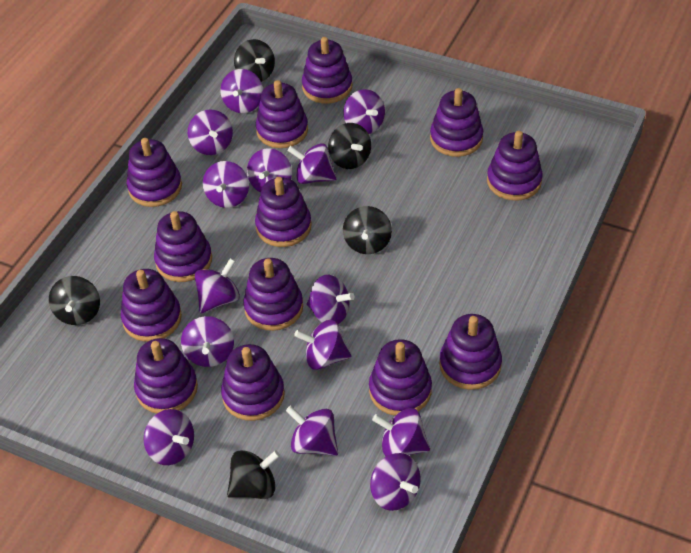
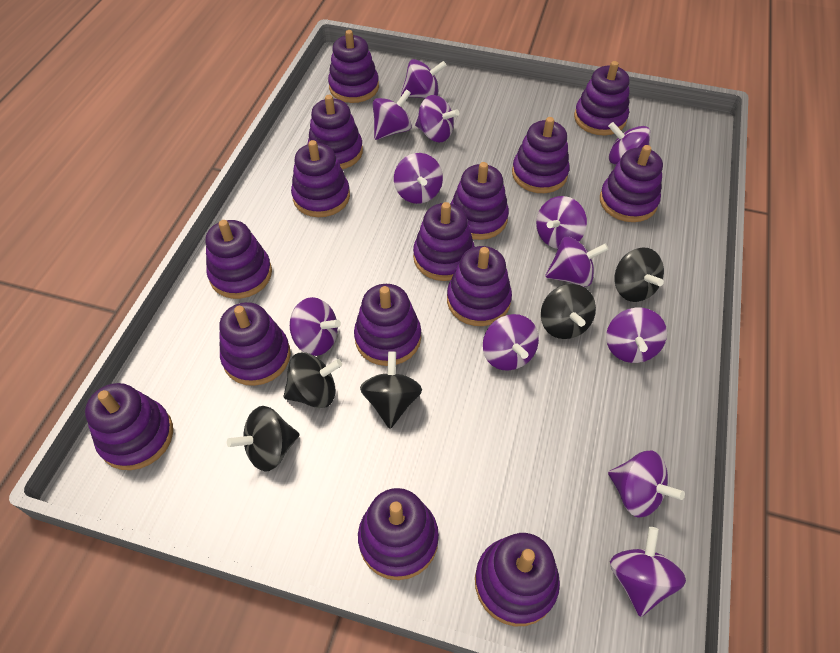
purple spinning top: 14 -> 12
purple stacking toy: 13 -> 15

